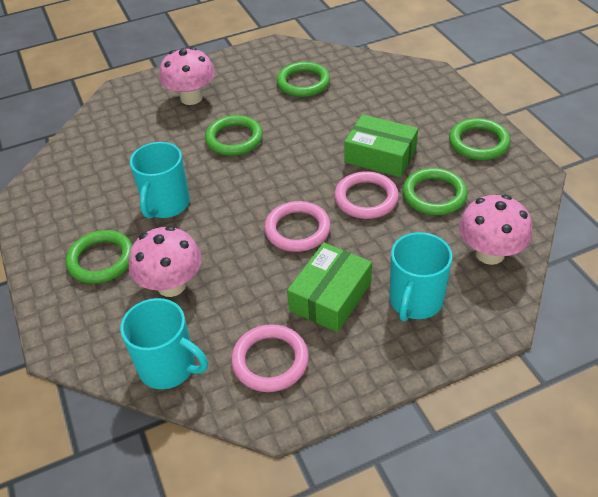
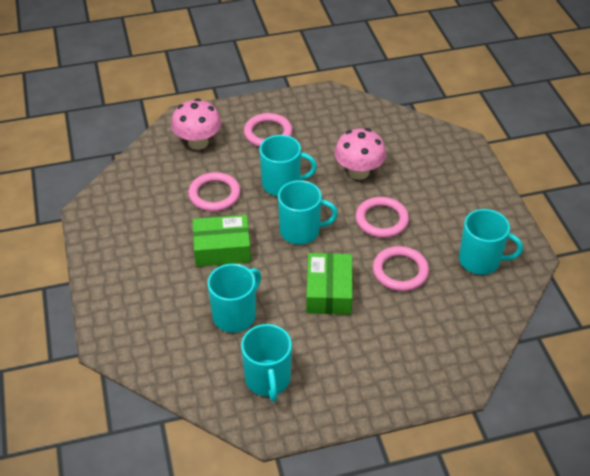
green ring: 5 -> 0
pink mushroom: 3 -> 2
pink ring: 3 -> 4
turquoise mug: 3 -> 5

